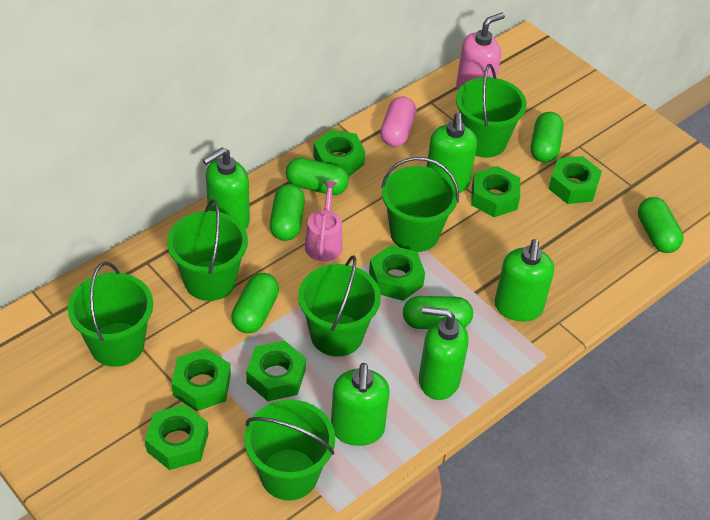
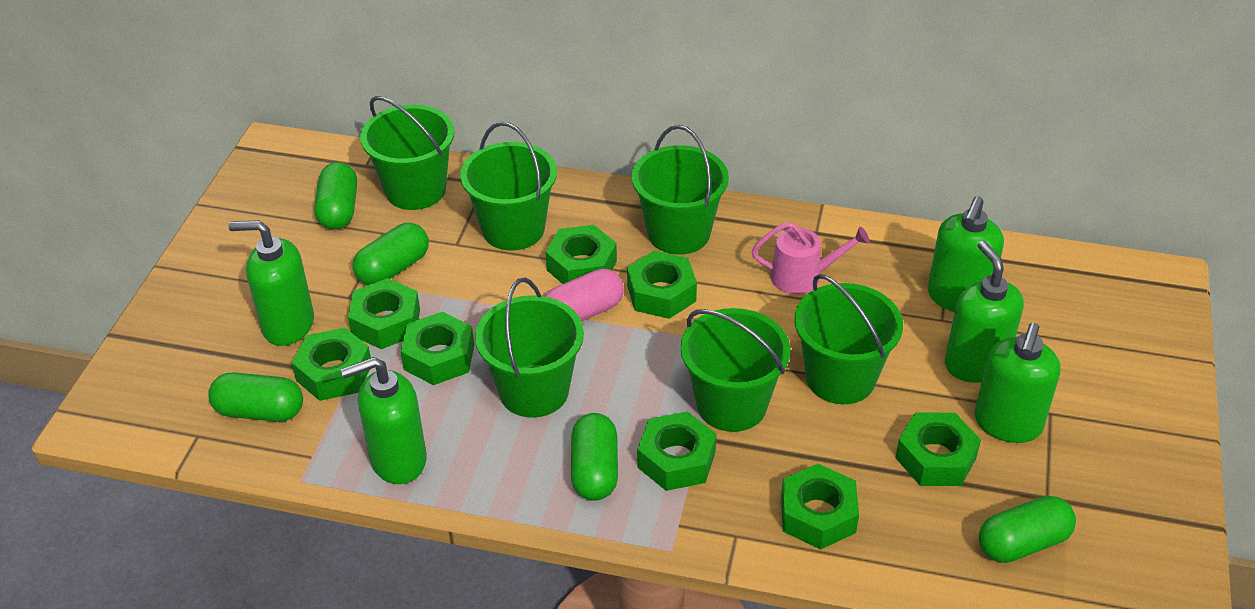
green capsule: 6 -> 5
green nut: 7 -> 8
pink soap dispenser: 1 -> 0

